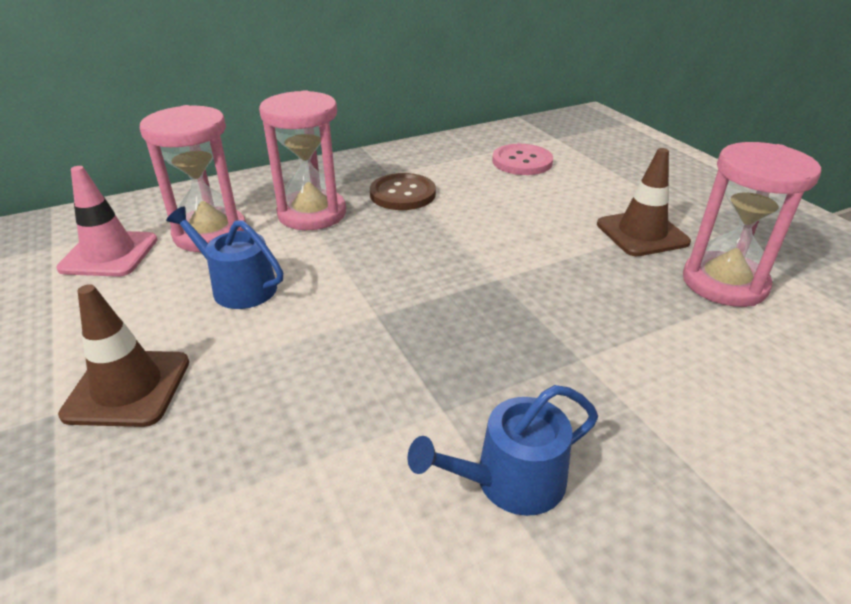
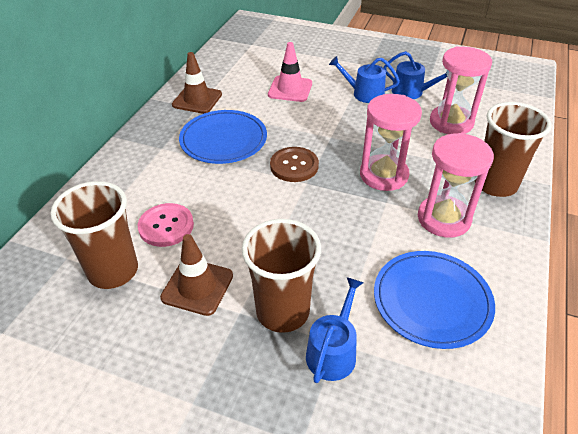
blue plate: 0 -> 2
blue watering can: 2 -> 3
brown cup: 0 -> 3

